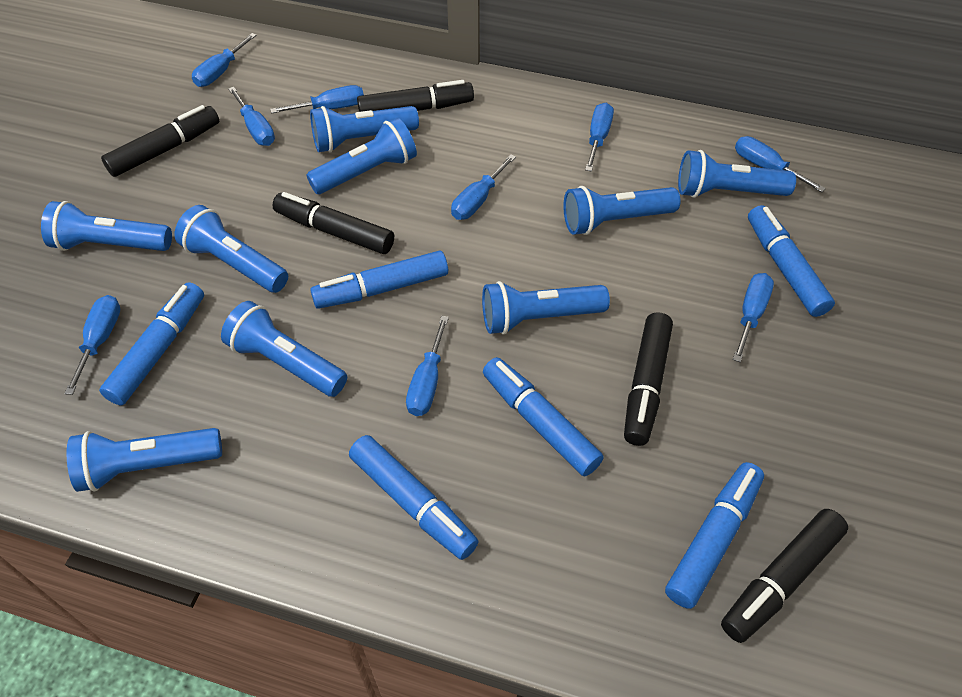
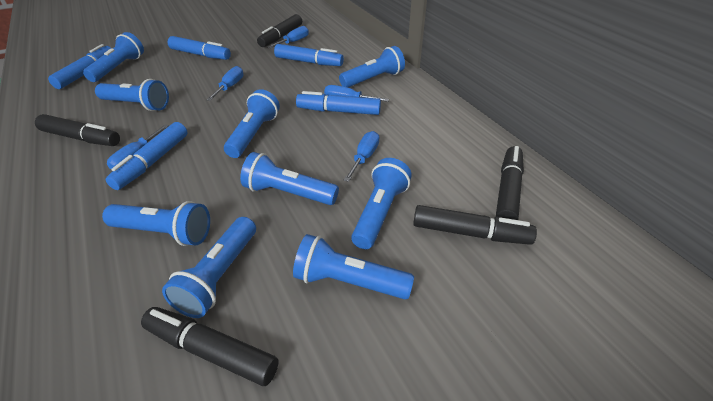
blue marker: 6 -> 5
blue screwdriver: 9 -> 5

